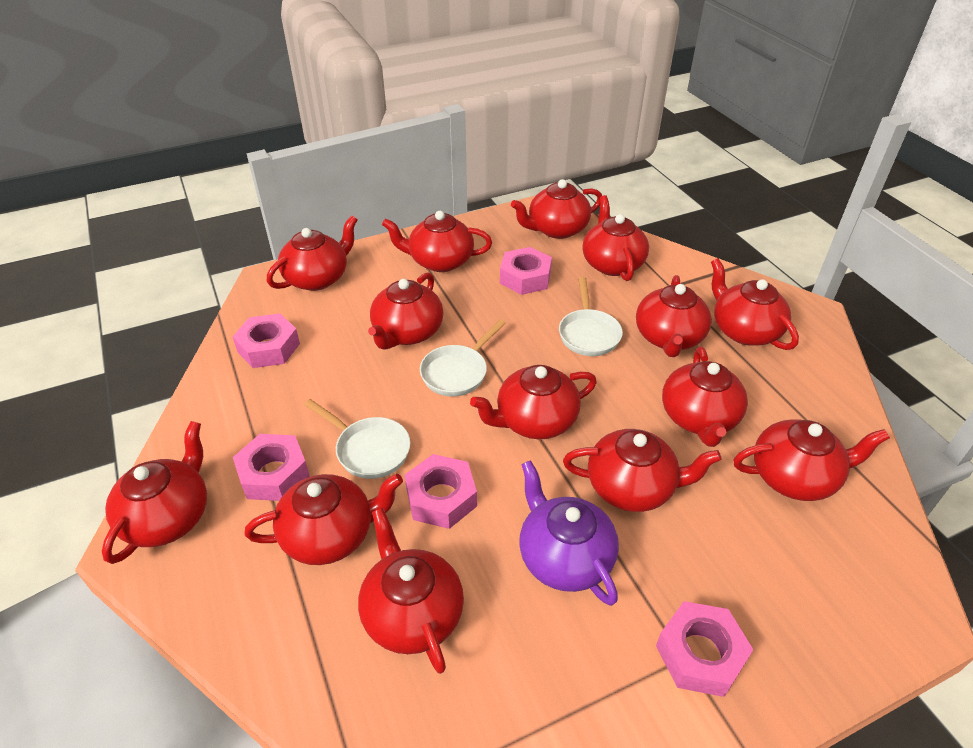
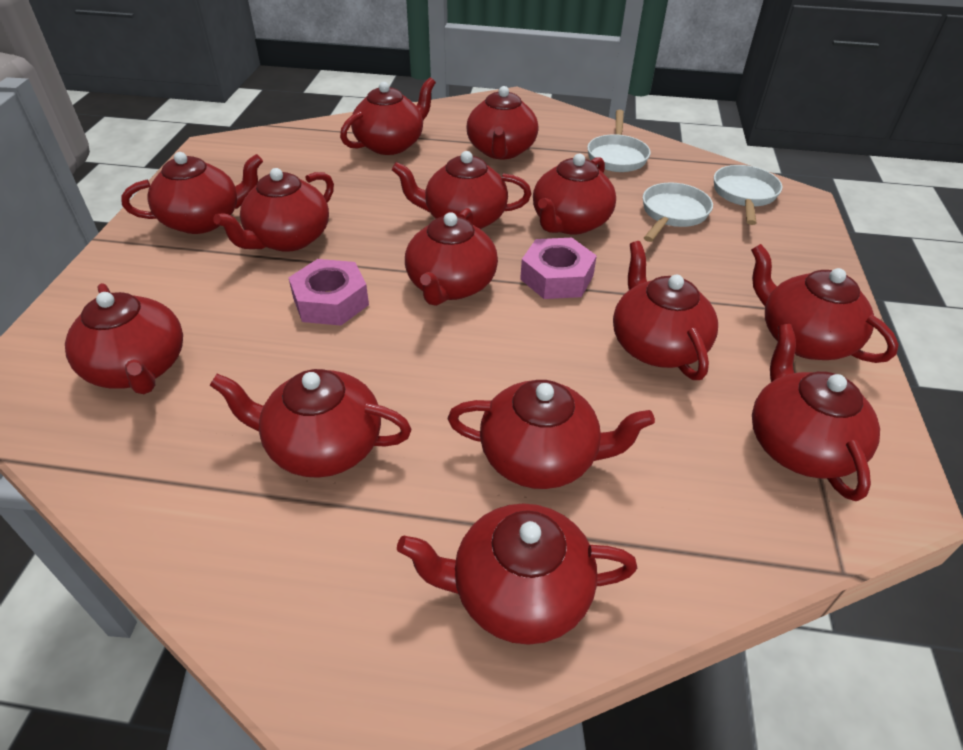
pink nut: 5 -> 2
purple teapot: 1 -> 0

